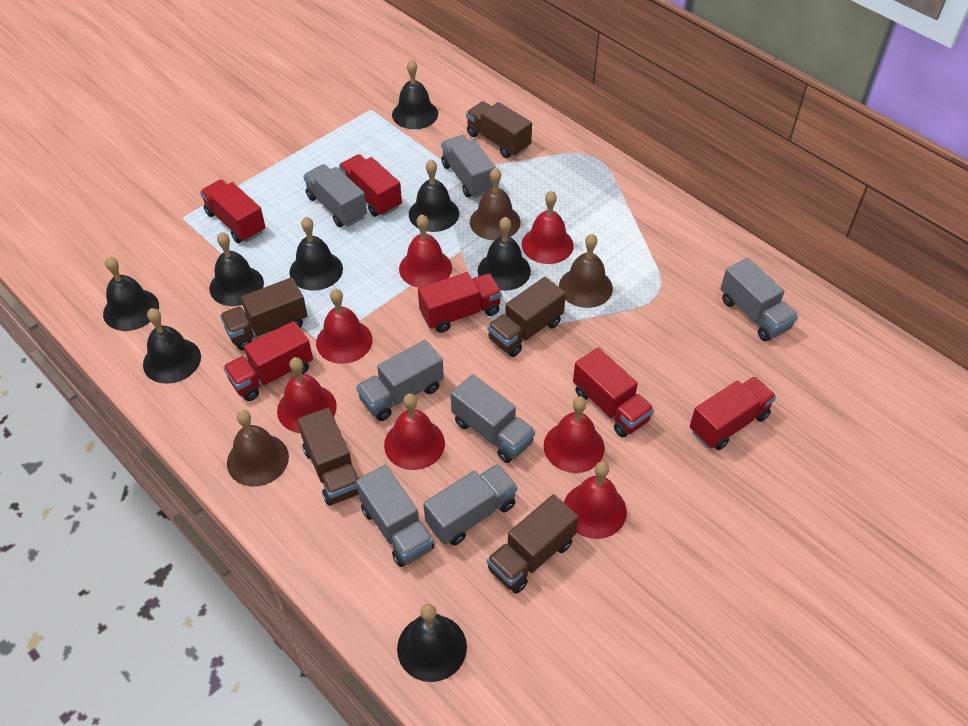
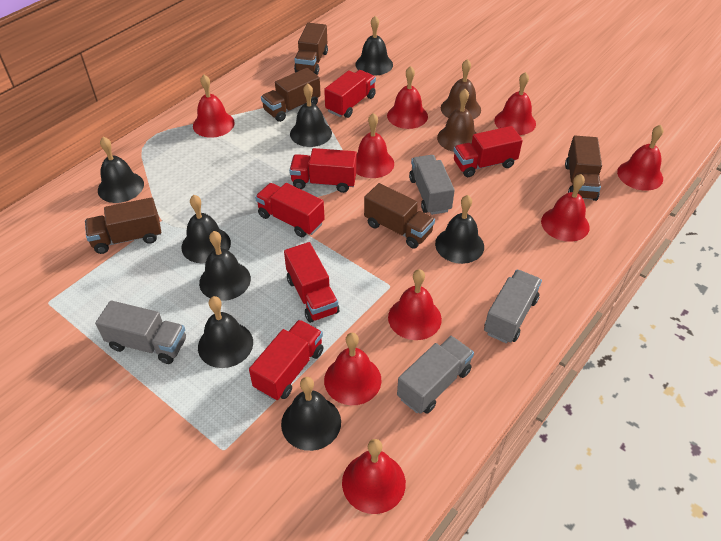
brown bell: 3 -> 2
grey truck: 7 -> 4
red bell: 7 -> 9

